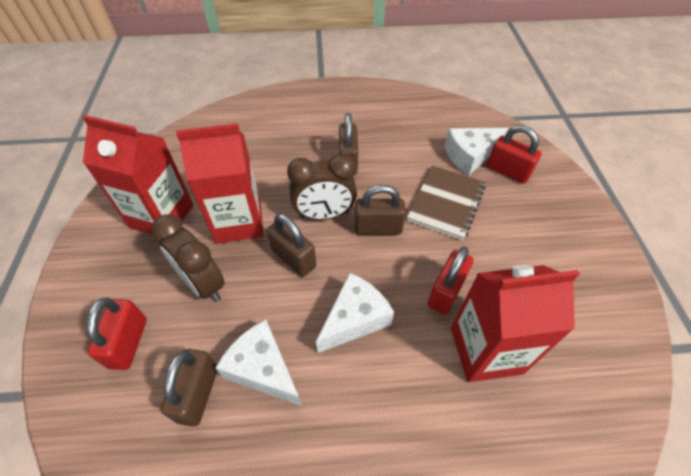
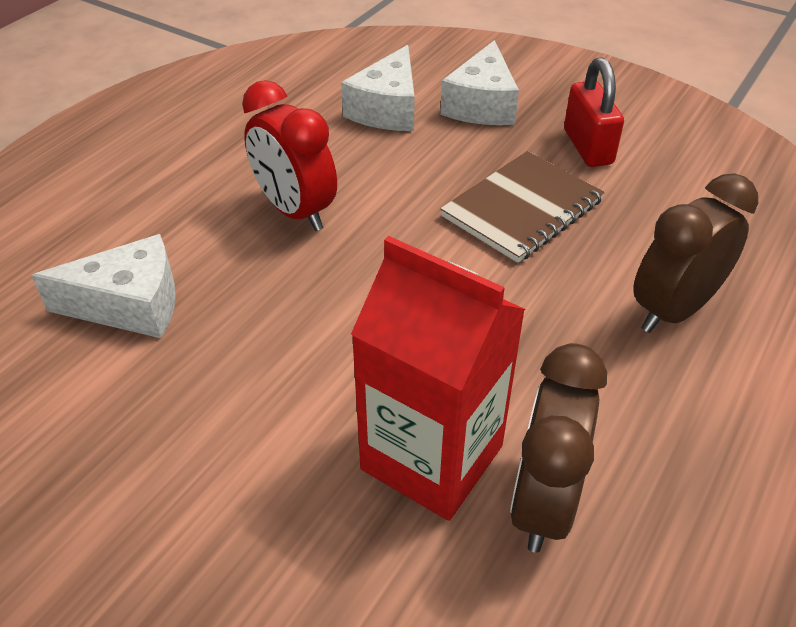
brown padlock: 4 -> 0
red carton: 3 -> 1
red clock: 0 -> 1
red padlock: 3 -> 1

